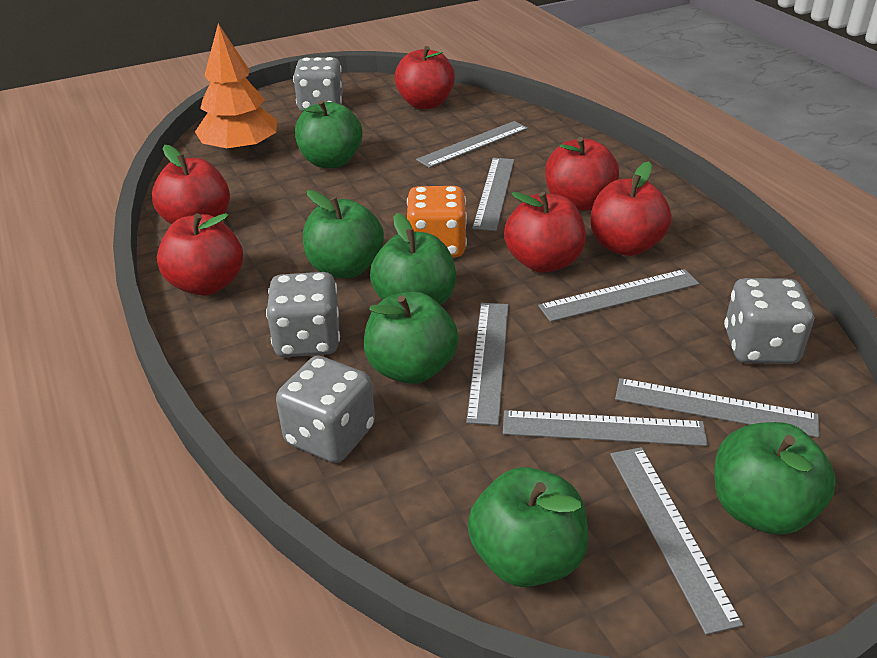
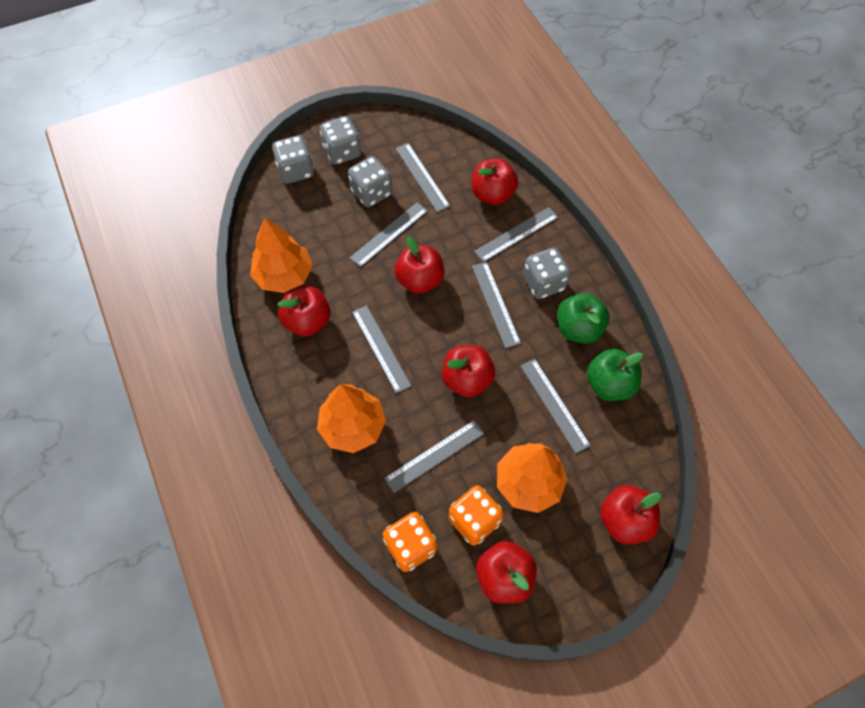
green apple: 6 -> 2
orange dice: 1 -> 2
orange tree: 1 -> 3

